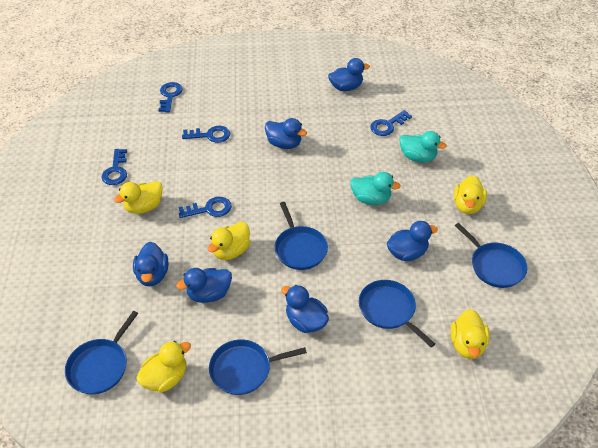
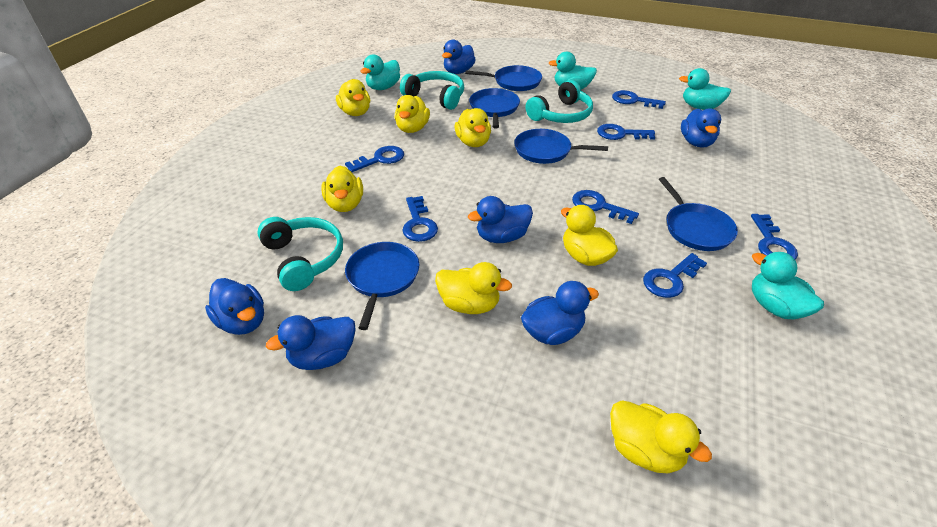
blue key: 5 -> 7
turquoise duck: 2 -> 4
turquoise headphones: 0 -> 3
yellow duck: 5 -> 7

